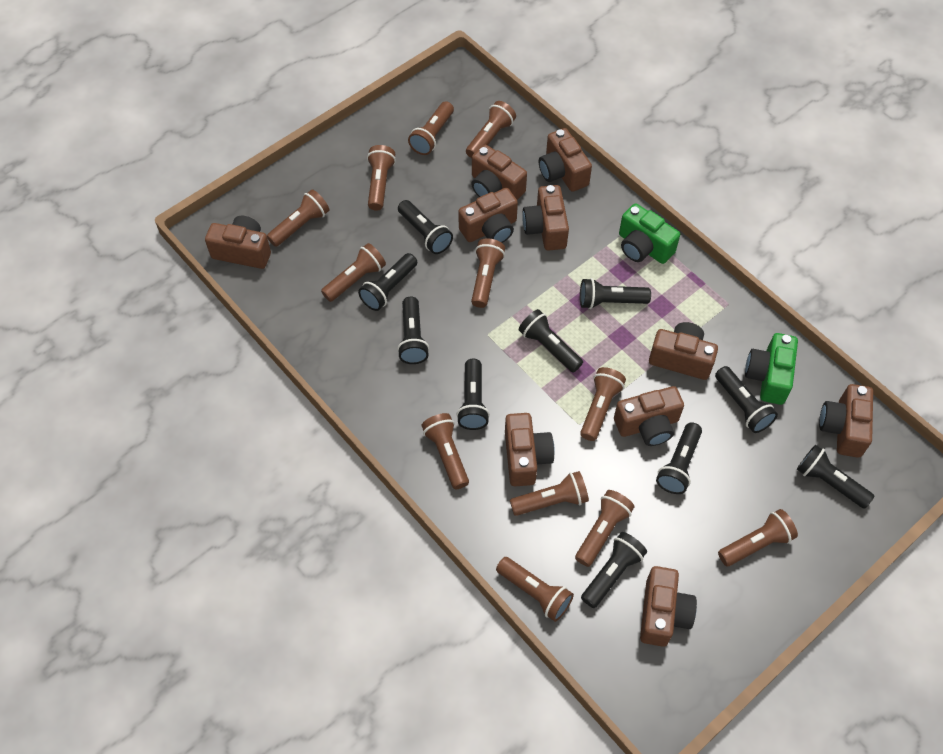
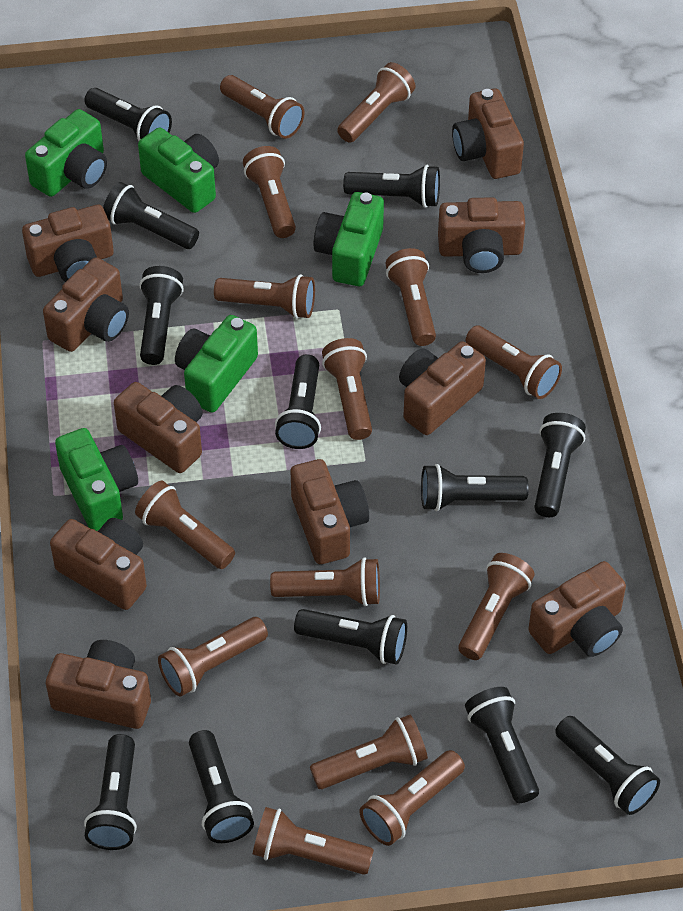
black flashlight: 10 -> 12
brown flashlight: 12 -> 14
green camera: 2 -> 5

